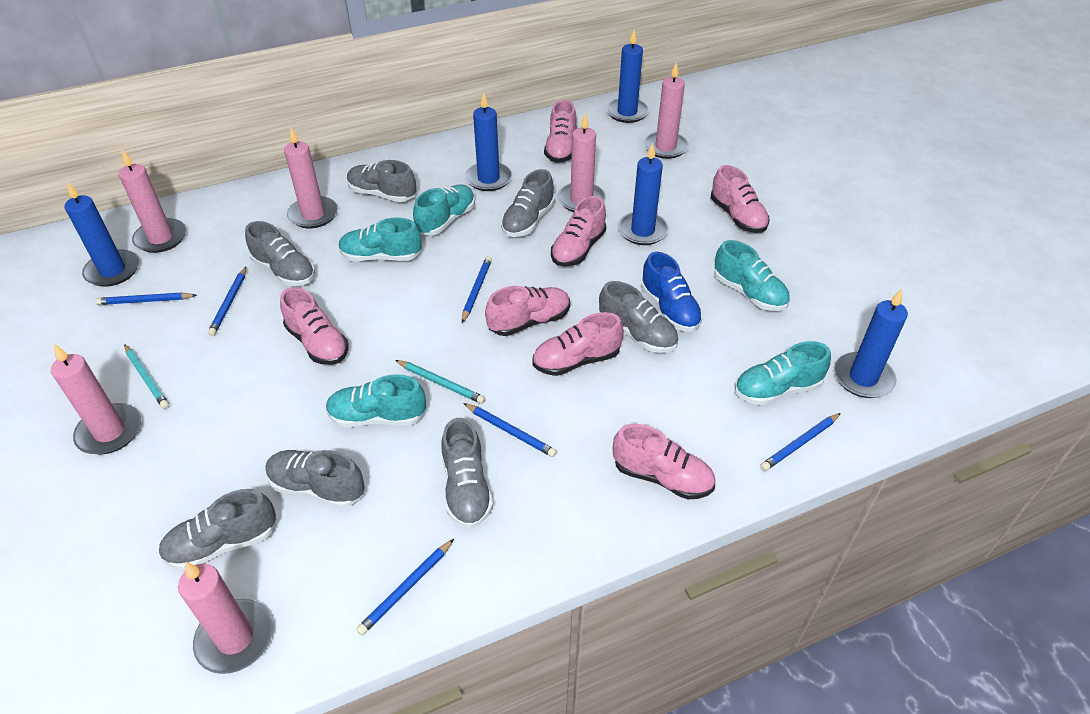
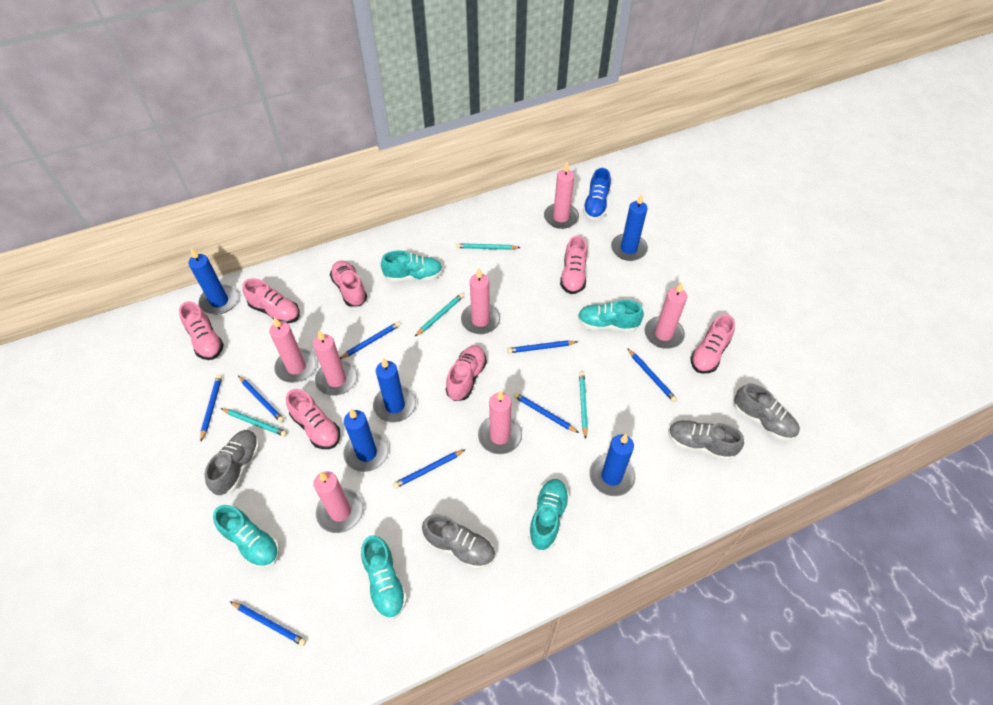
blue pencil: 6 -> 8
grey shoe: 7 -> 4
pink candle: 6 -> 7
turquoise pencil: 2 -> 4

